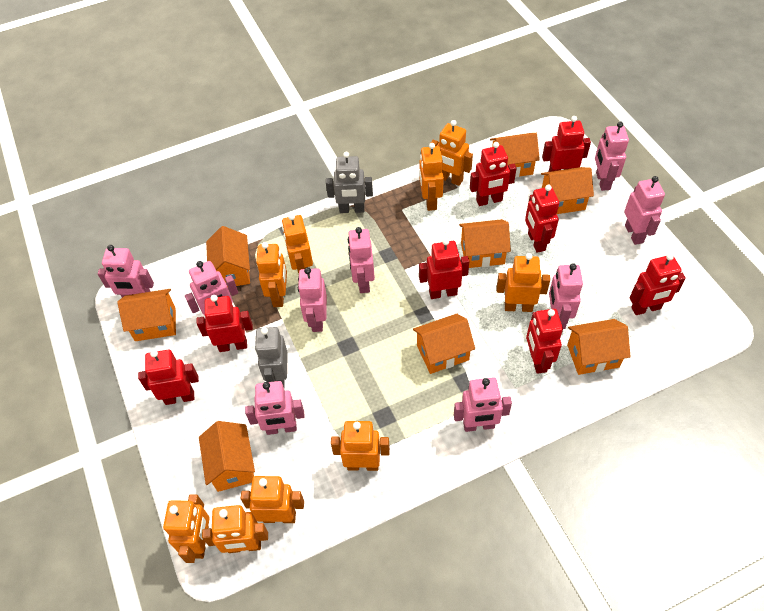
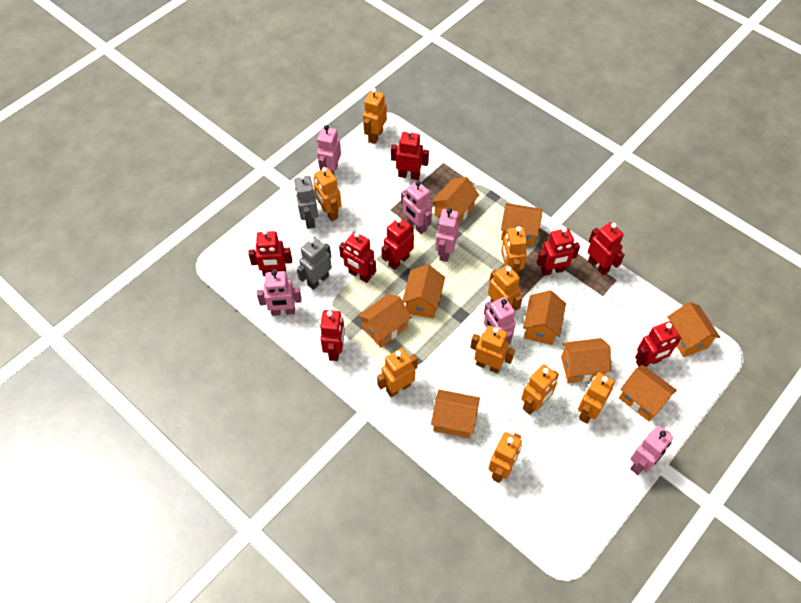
orange house: 8 -> 9
pink robot: 9 -> 6

